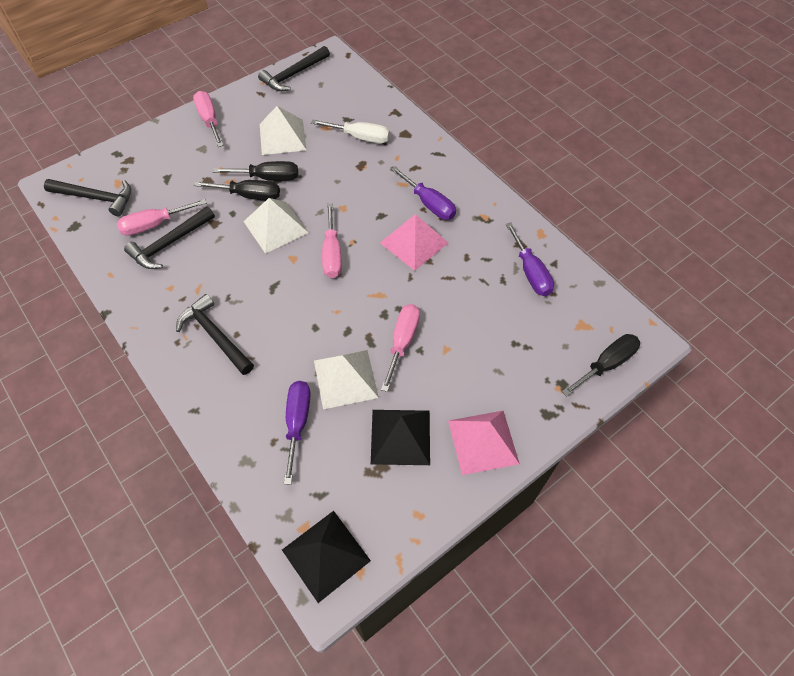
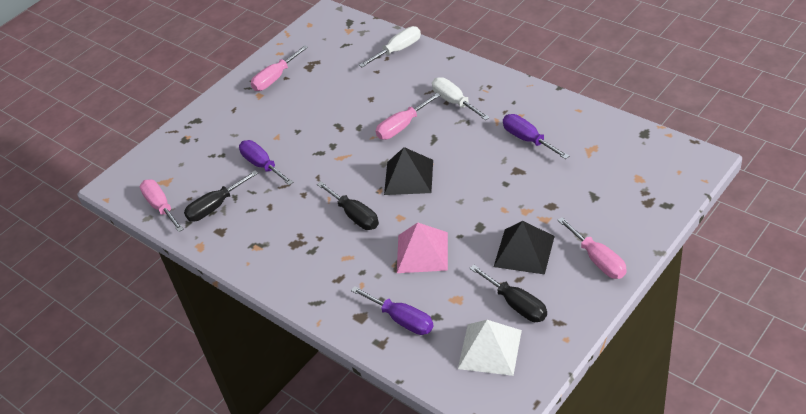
black hammer: 4 -> 0
pink pyramid: 2 -> 1
white pyramid: 3 -> 1
white screwdriver: 1 -> 2

